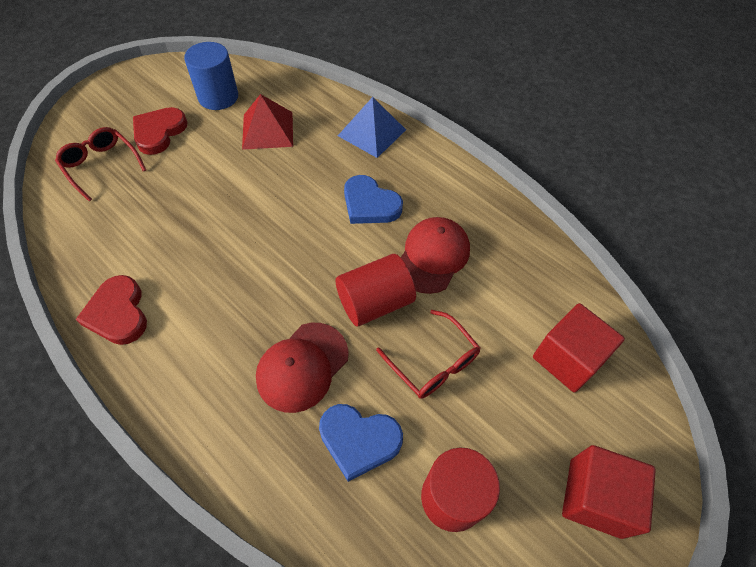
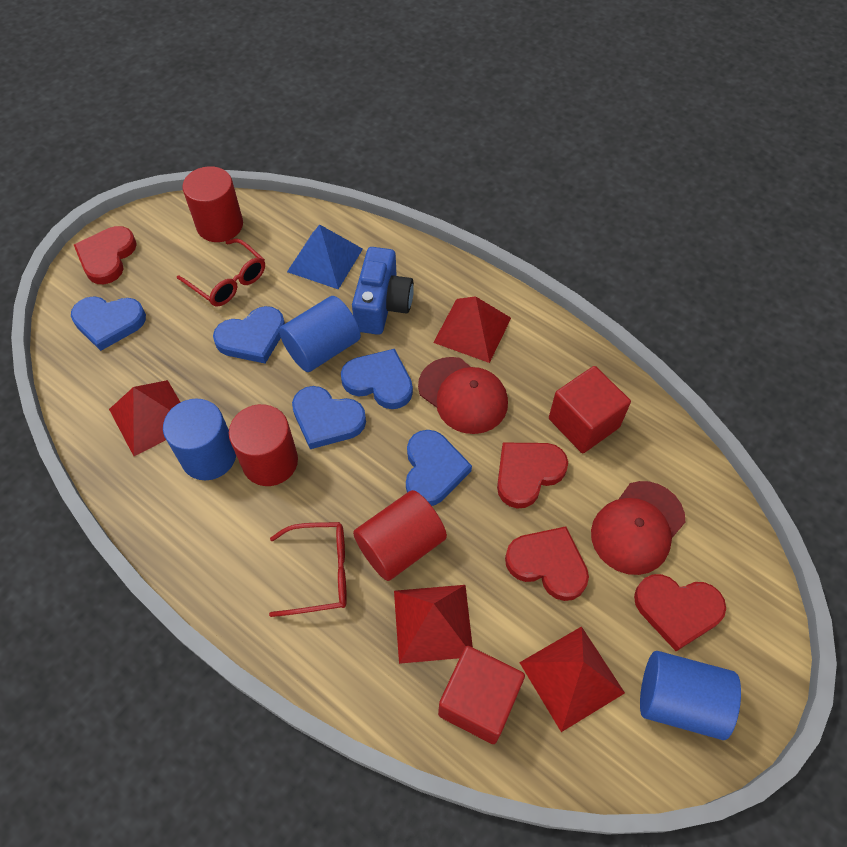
blue camera: 0 -> 1
blue cylinder: 1 -> 3
blue heart: 2 -> 5
red cylinder: 2 -> 3
red heart: 2 -> 4
red pyramid: 1 -> 4

